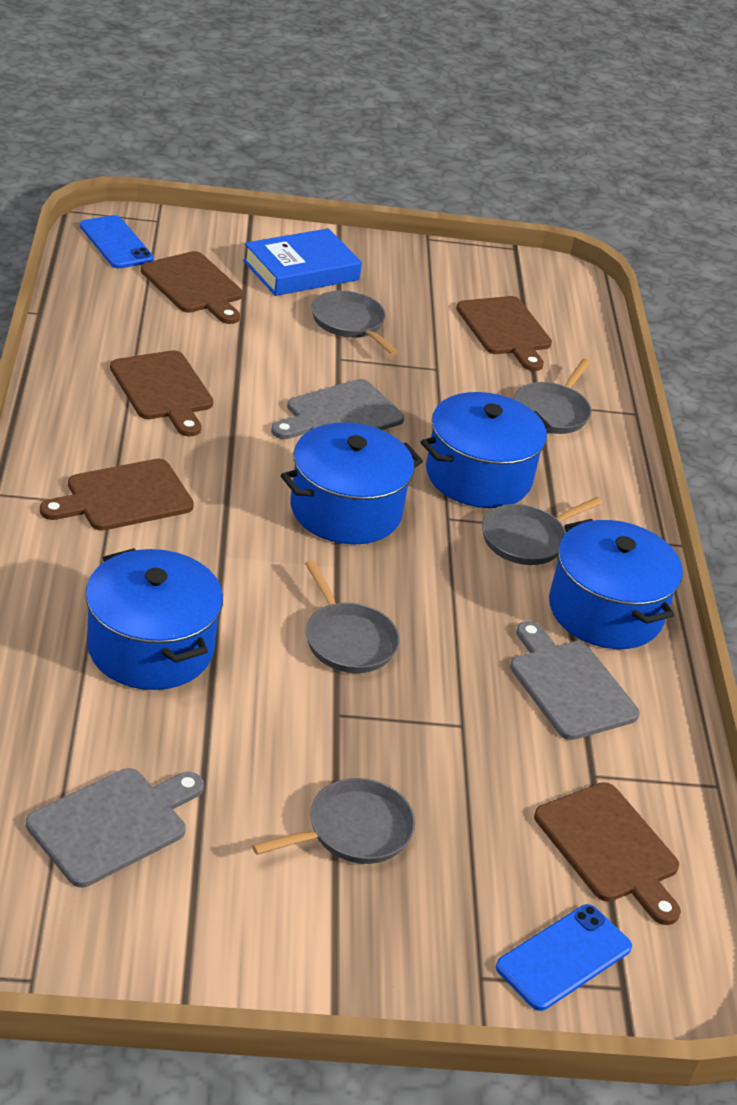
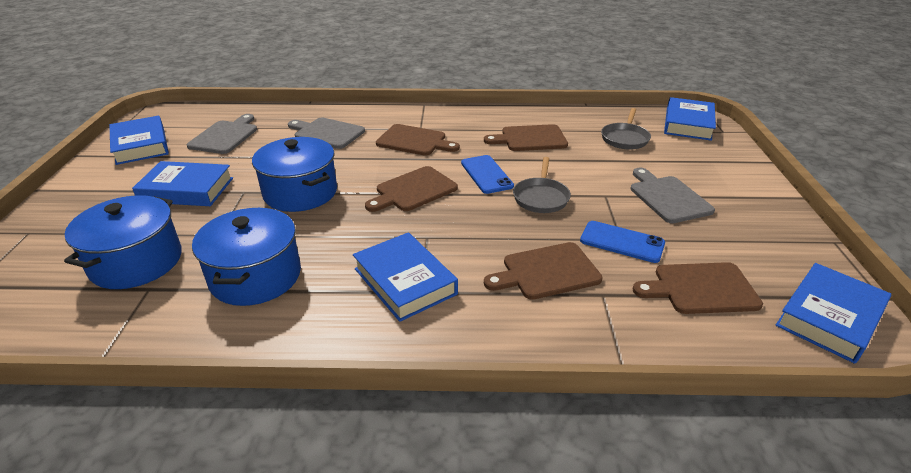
blue book: 1 -> 5
blue pot: 4 -> 3
grey pan: 5 -> 2

